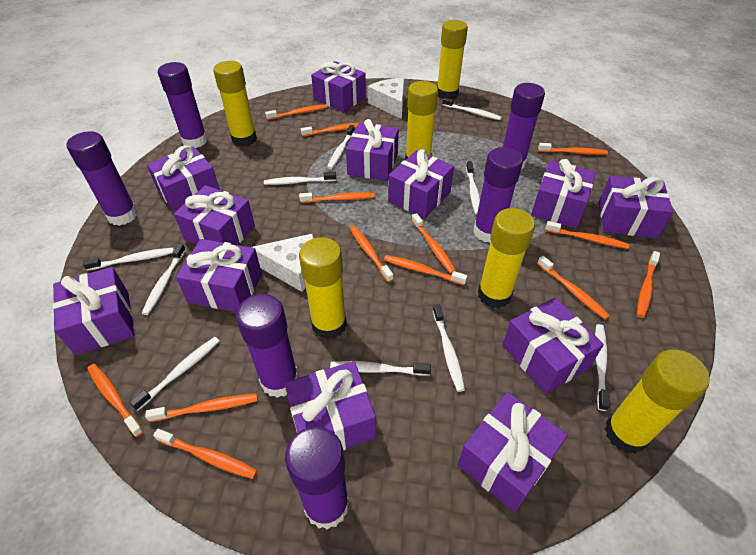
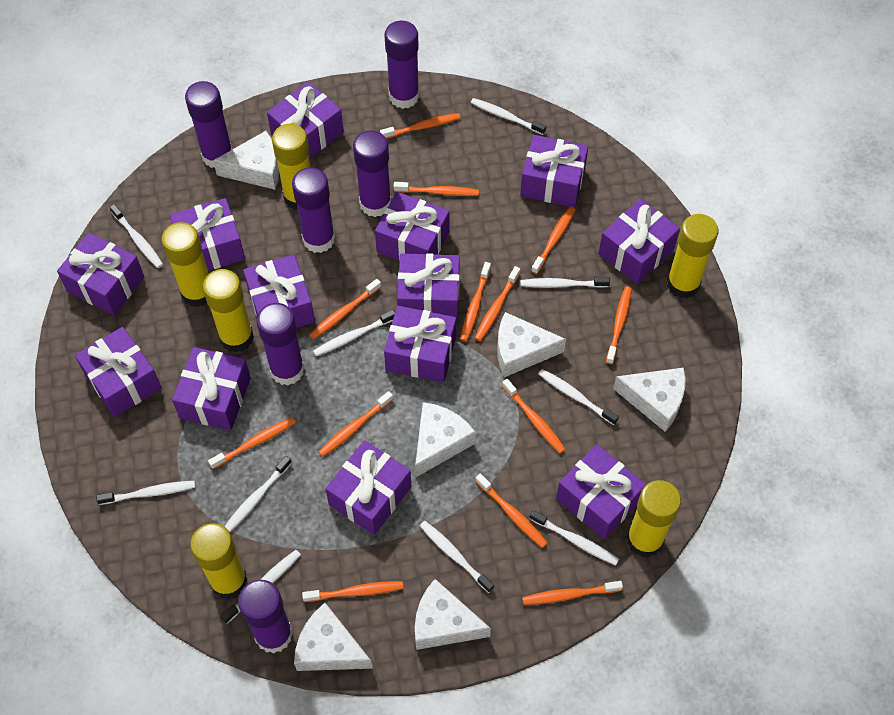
purple gift: 12 -> 13
white cheese: 2 -> 6

